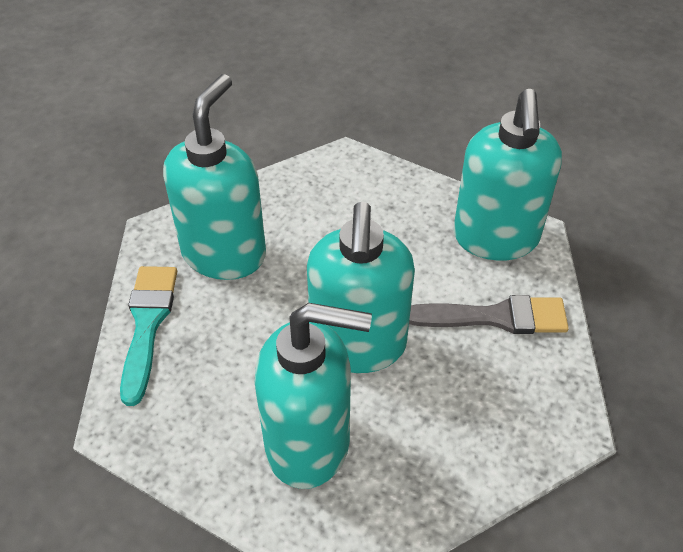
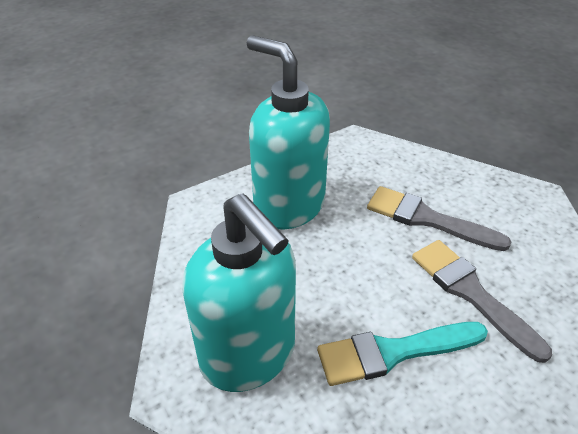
grey brush: 1 -> 2
turquoise soap dispenser: 4 -> 2

